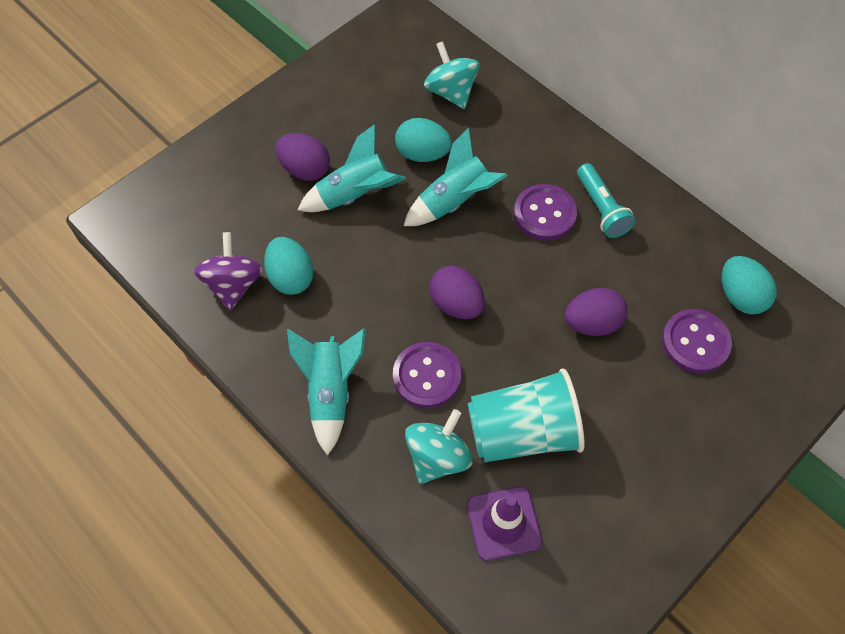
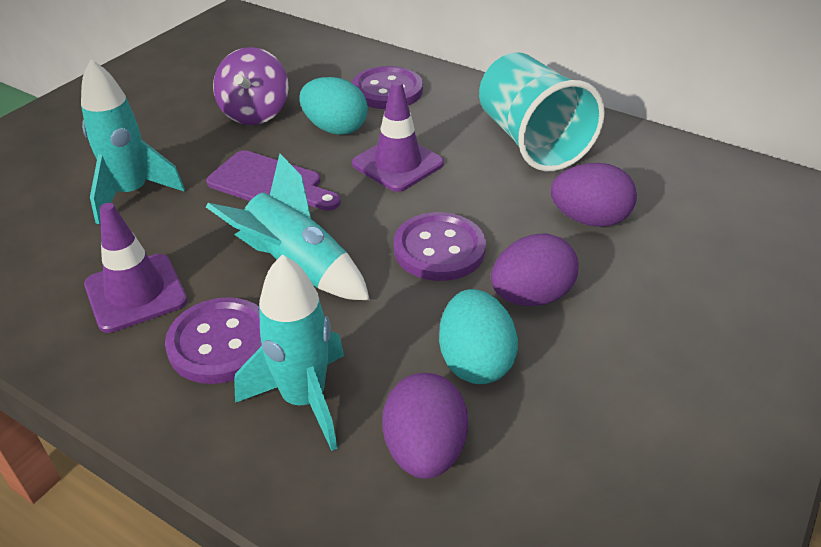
purple cutting board: 0 -> 1
purple traffic cone: 1 -> 2
turquoise egg: 3 -> 2
turquoise flashlight: 1 -> 0
turquoise spinning top: 2 -> 0

